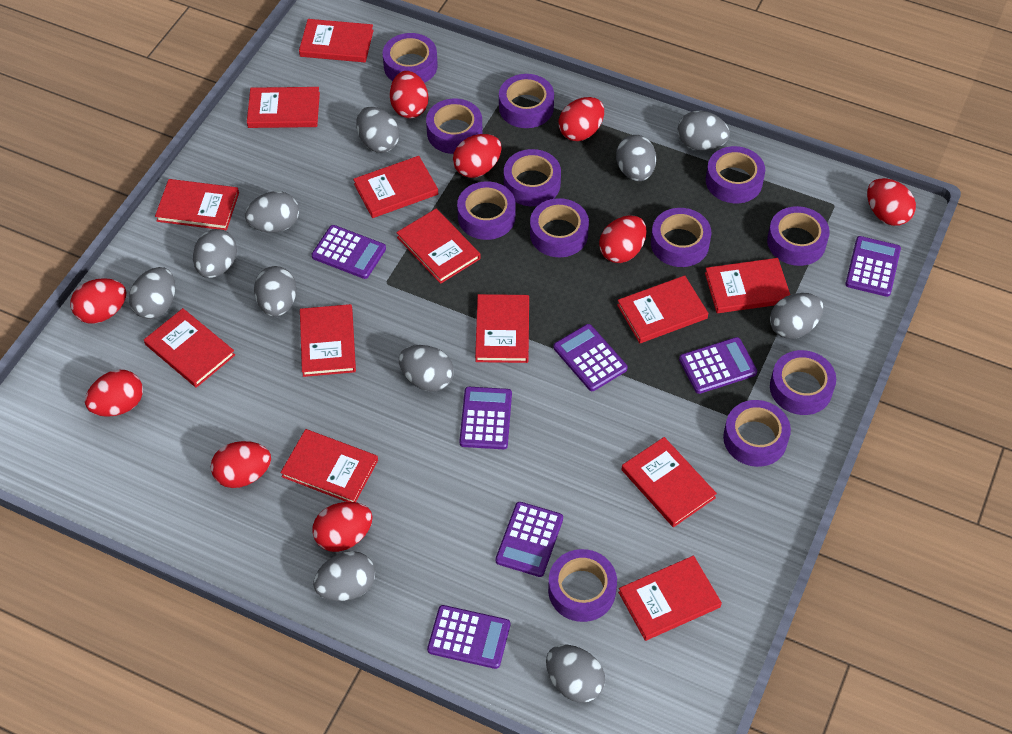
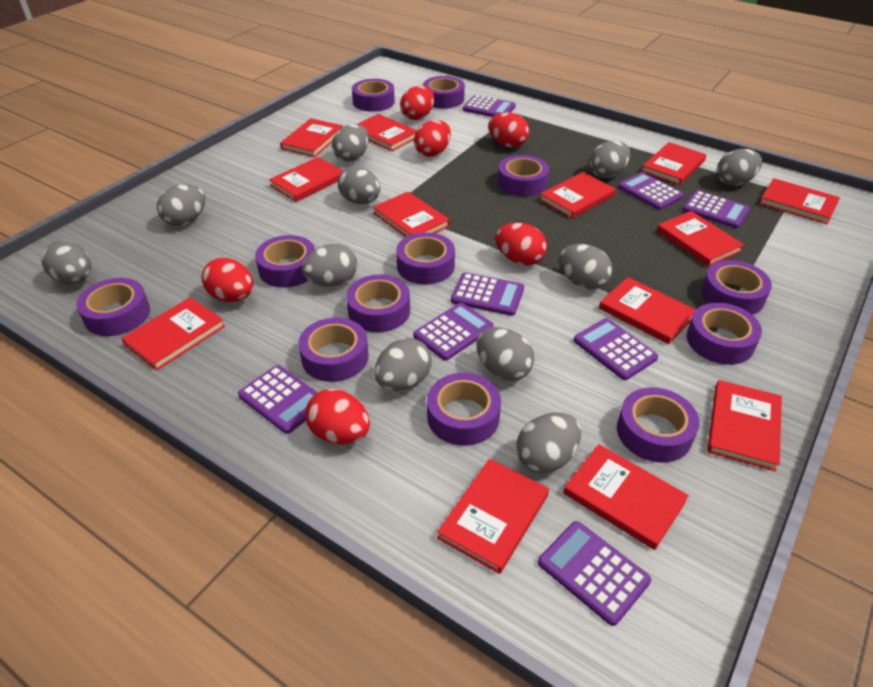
purple calculator: 7 -> 8
red egg: 9 -> 6

